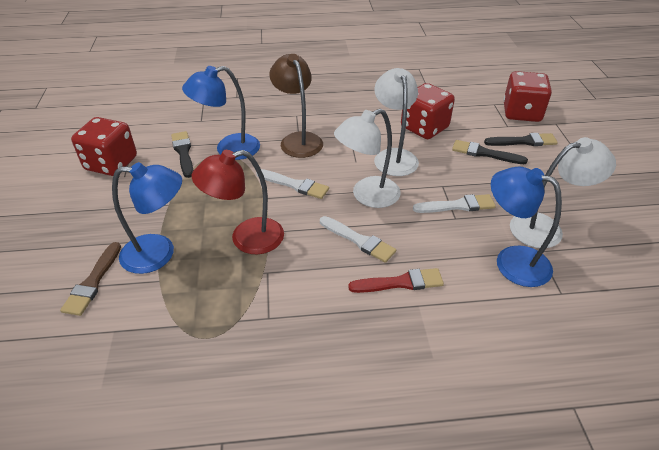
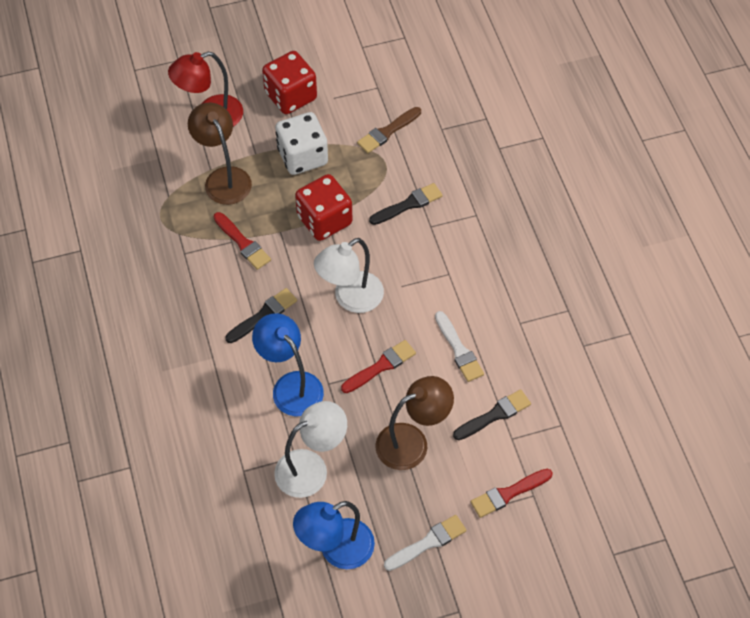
blue lamp: 3 -> 2
brown lamp: 1 -> 2
red brush: 1 -> 3
red dice: 3 -> 2
white brush: 3 -> 2
white dice: 0 -> 1
white lamp: 3 -> 2

